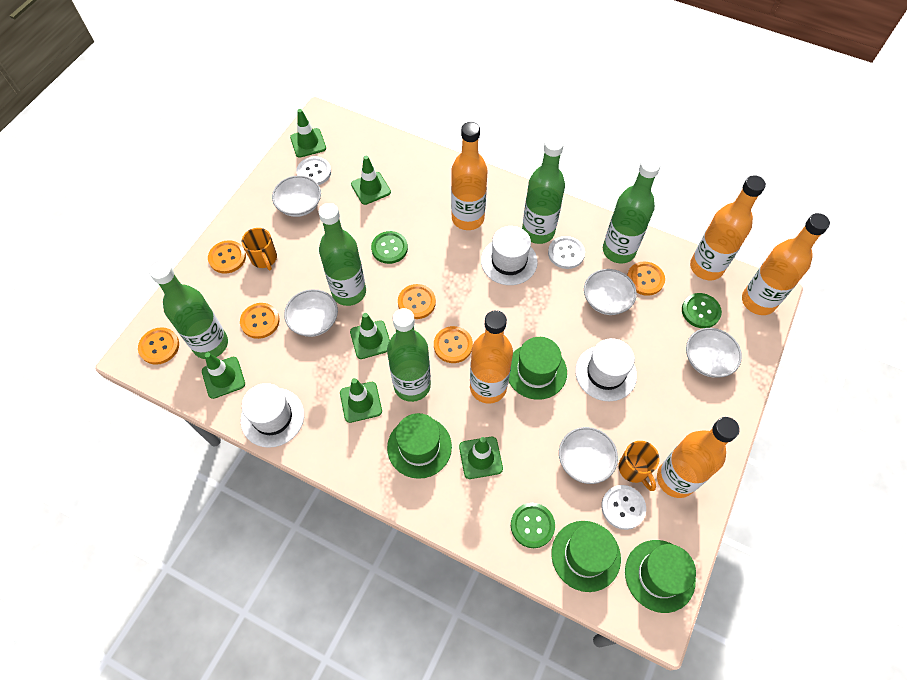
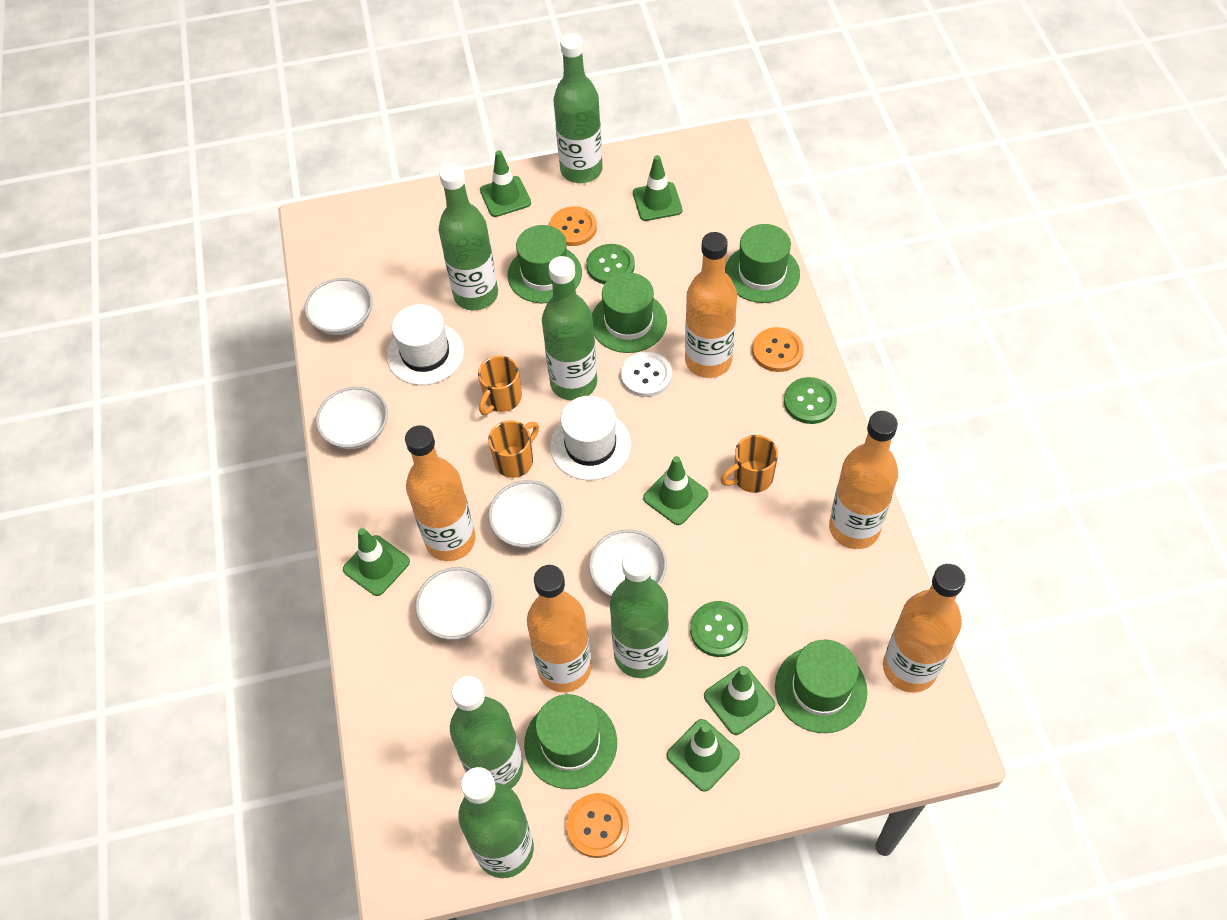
green bottle: 5 -> 6
green hat: 4 -> 5
orange button: 6 -> 3
orange mug: 2 -> 3
white button: 3 -> 1
white hat: 3 -> 2

